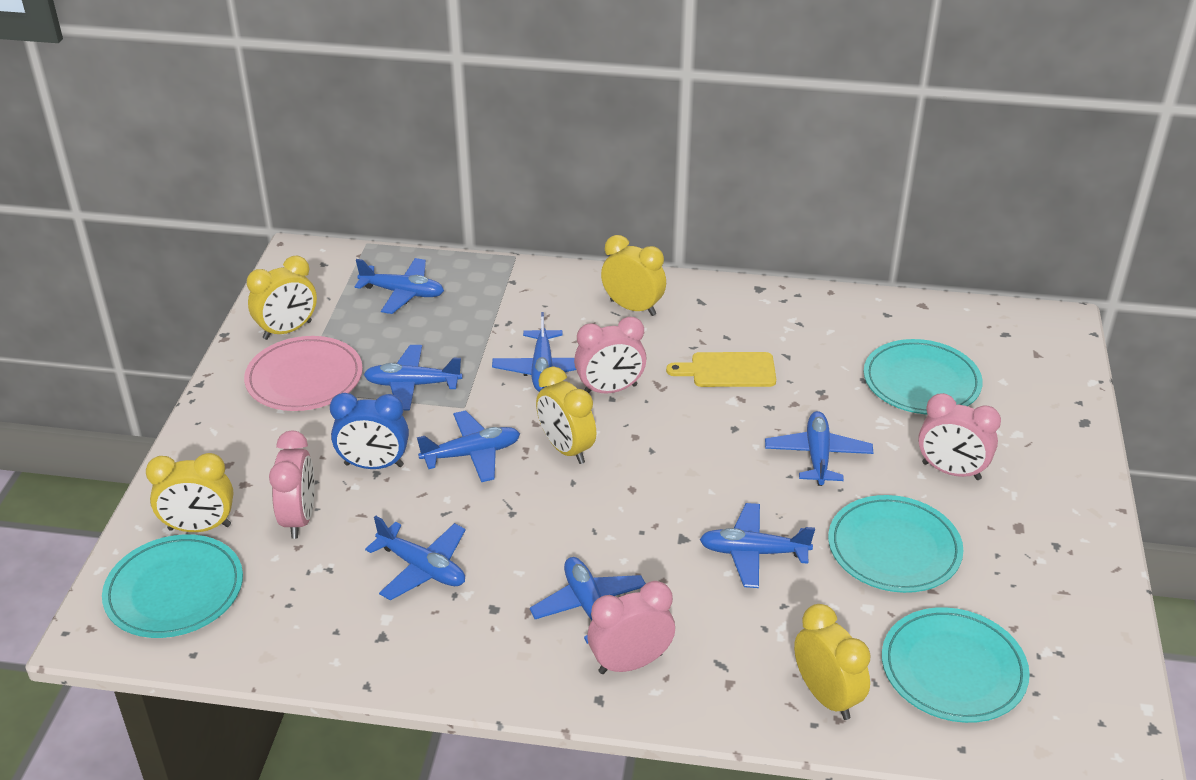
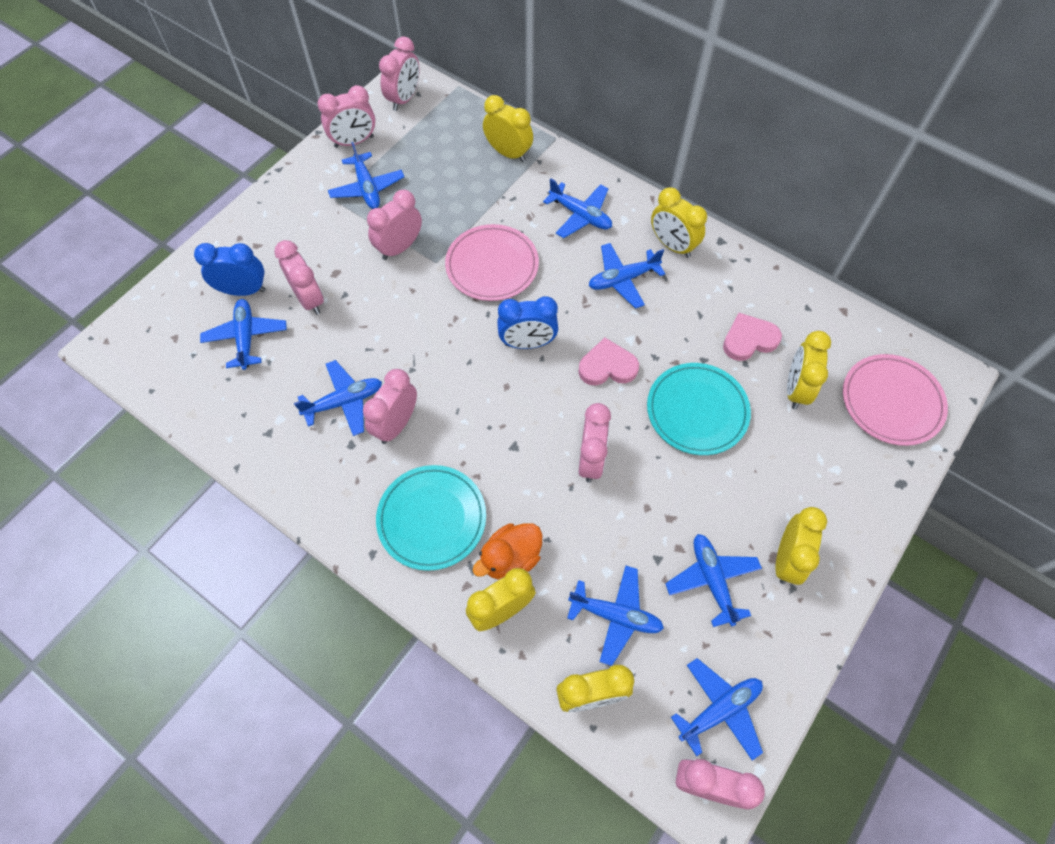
blue clock: 1 -> 2
orange duck: 0 -> 1
pink clock: 4 -> 7
pink heart: 0 -> 2
pink plate: 1 -> 2
turquoise plate: 4 -> 2
yellow clock: 5 -> 6
yellow cutting board: 1 -> 0

